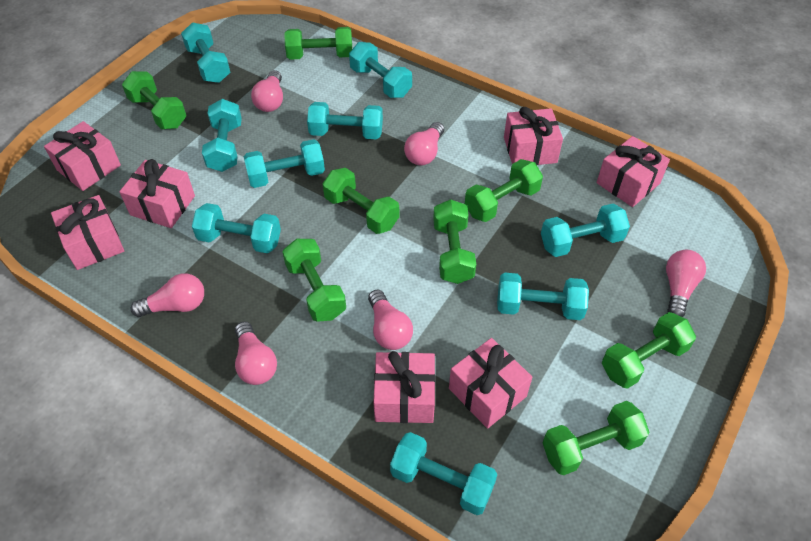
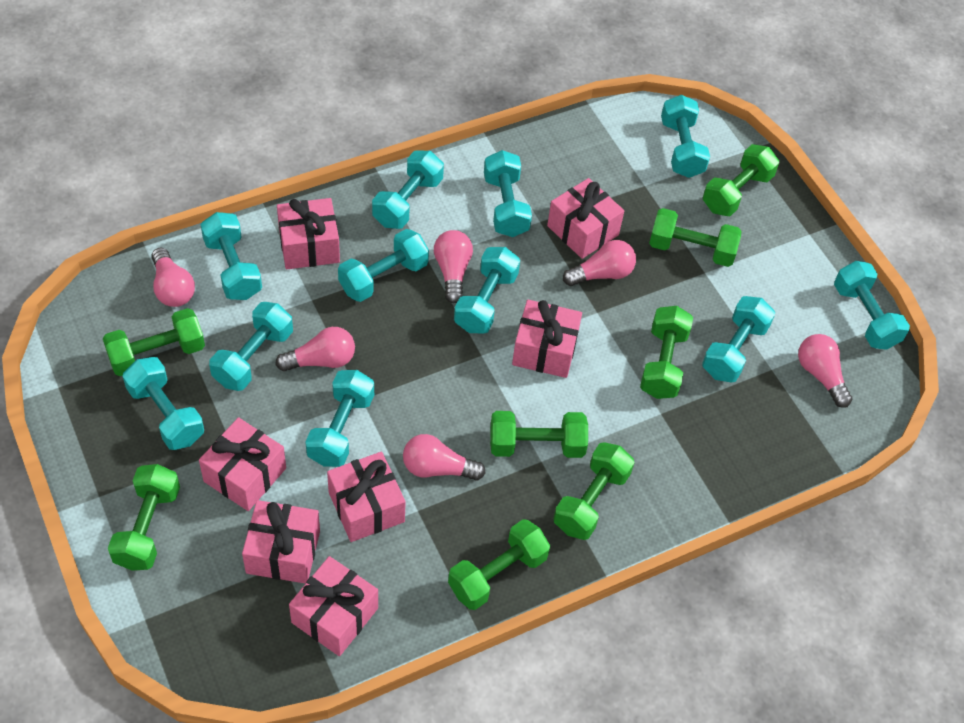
turquoise dumbbell: 9 -> 11

